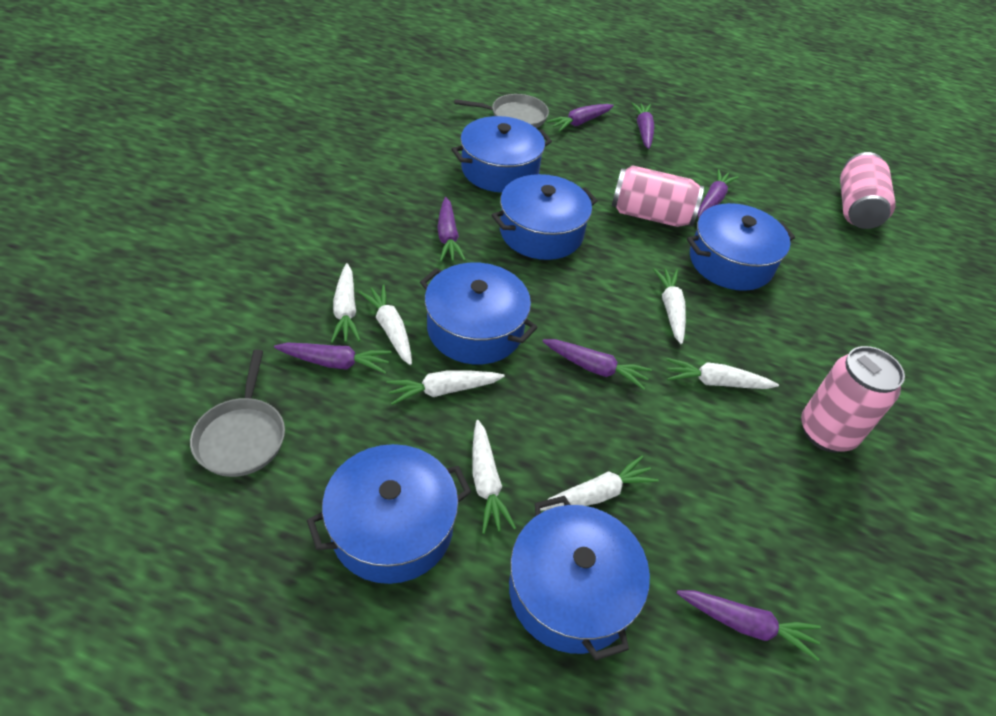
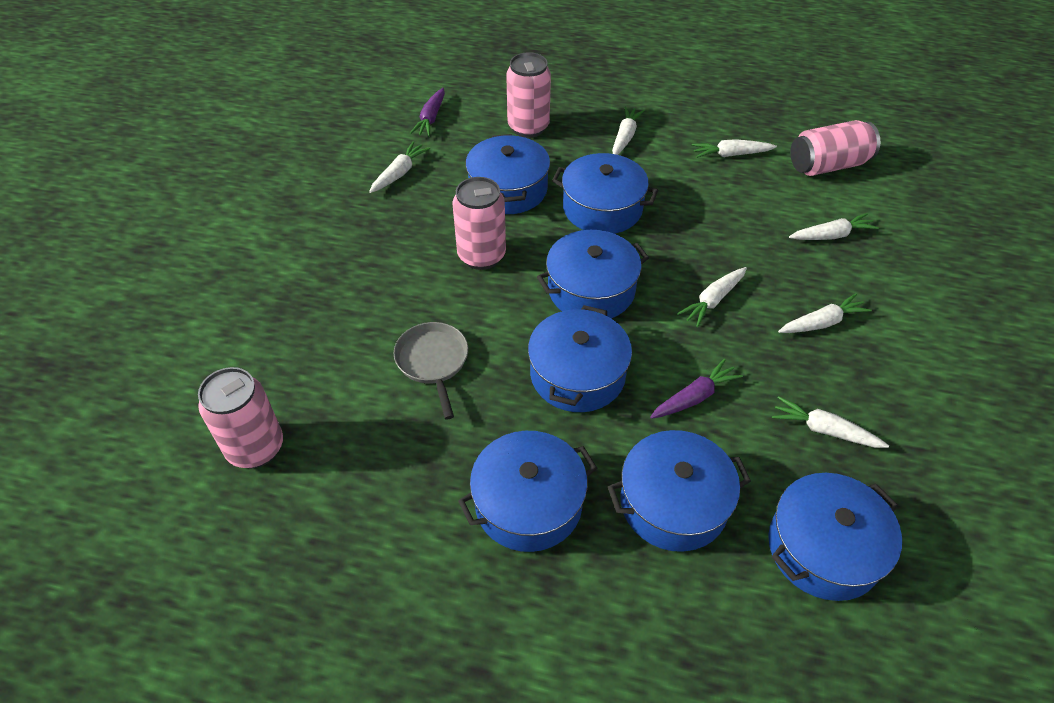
blue pot: 6 -> 7
grey pan: 2 -> 1
pink can: 3 -> 4
purple carrot: 7 -> 2

